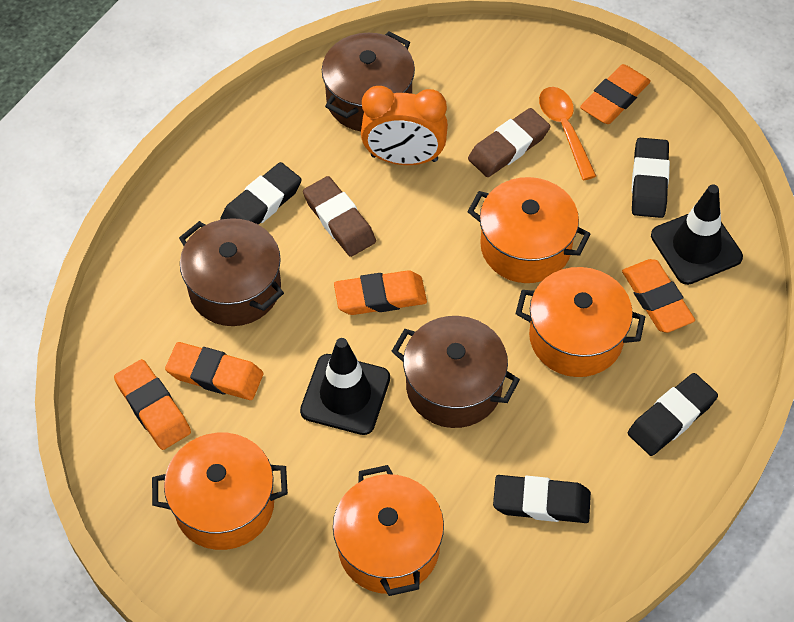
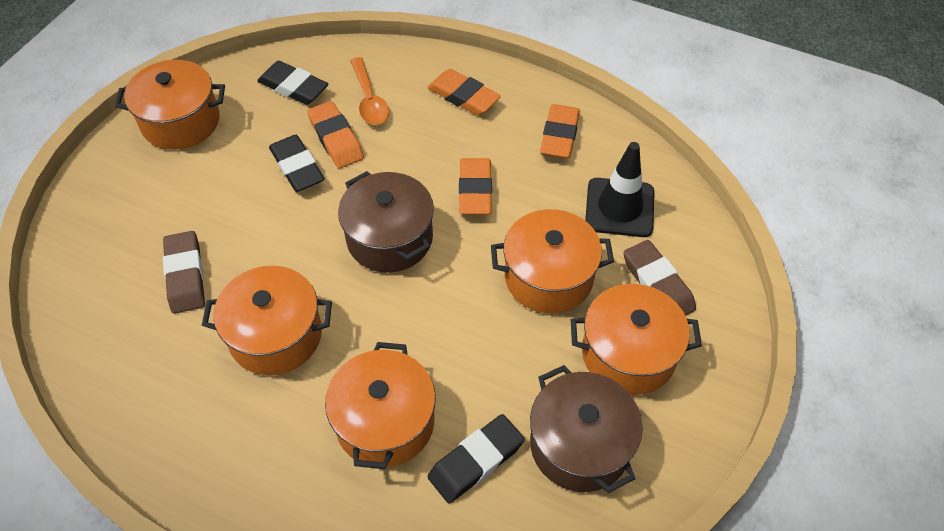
black eraser: 4 -> 3
black traffic cone: 2 -> 1
brown pot: 3 -> 2
orange clock: 1 -> 0
orange eraser: 5 -> 4
orange pot: 4 -> 5

